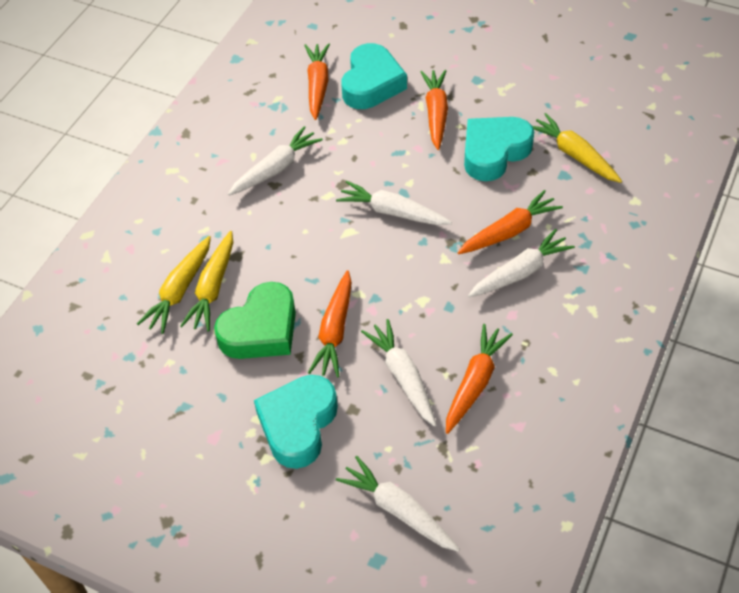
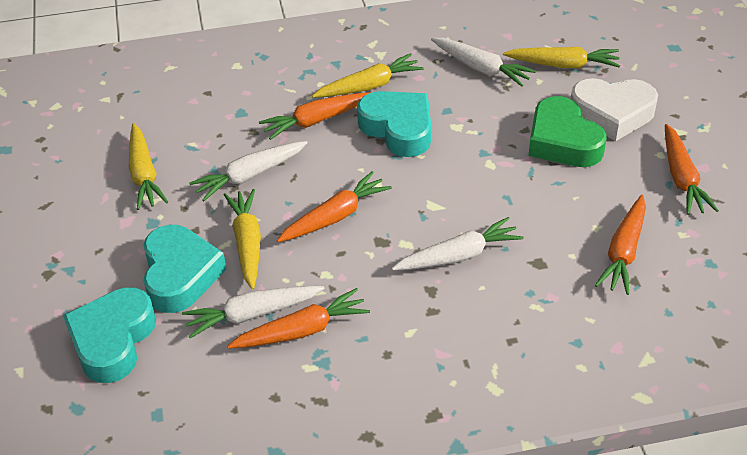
white carrot: 5 -> 4
white heart: 0 -> 1
yellow carrot: 3 -> 4

